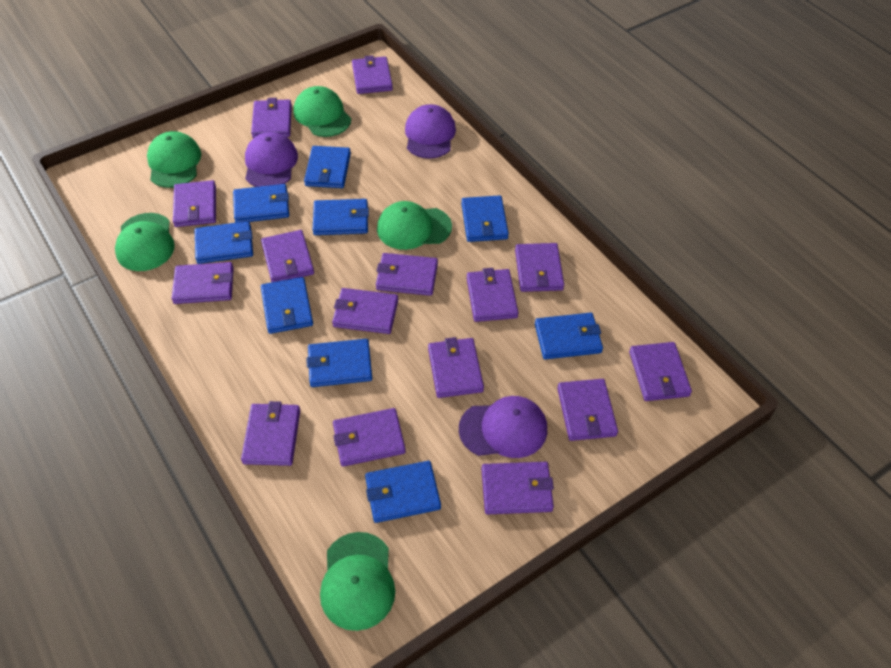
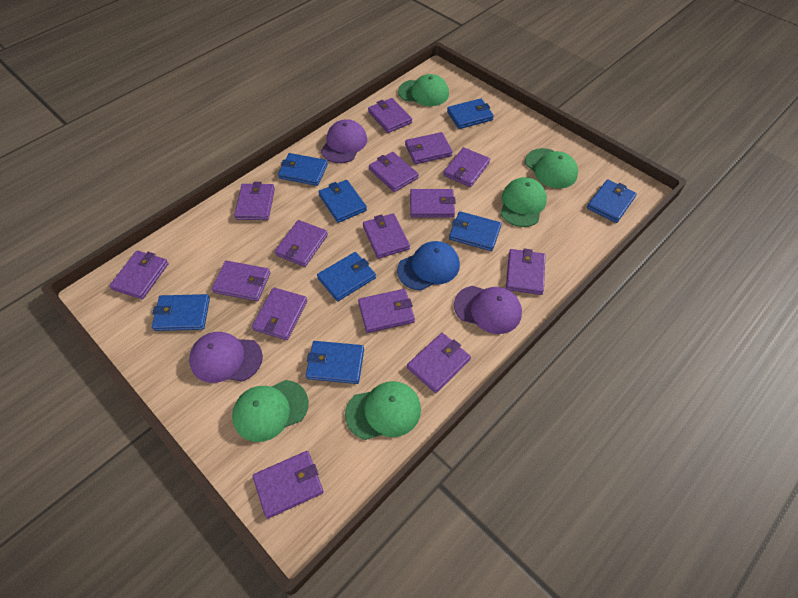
blue cap: 0 -> 1
blue wallet: 9 -> 8

